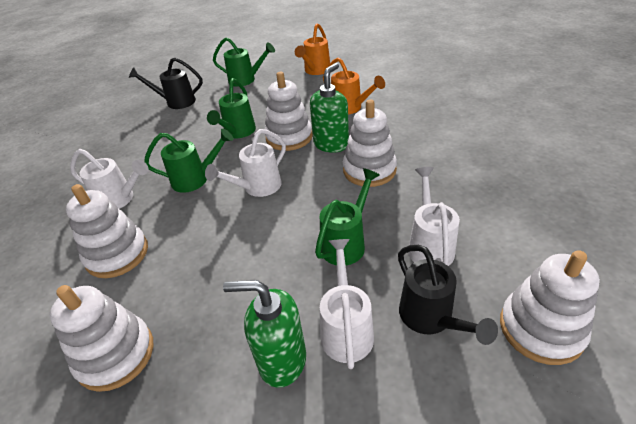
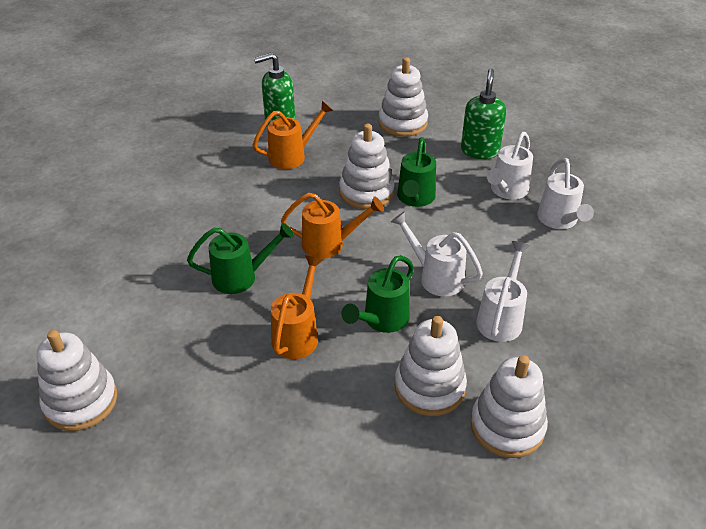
black watering can: 2 -> 0
green watering can: 4 -> 3
orange watering can: 2 -> 3

